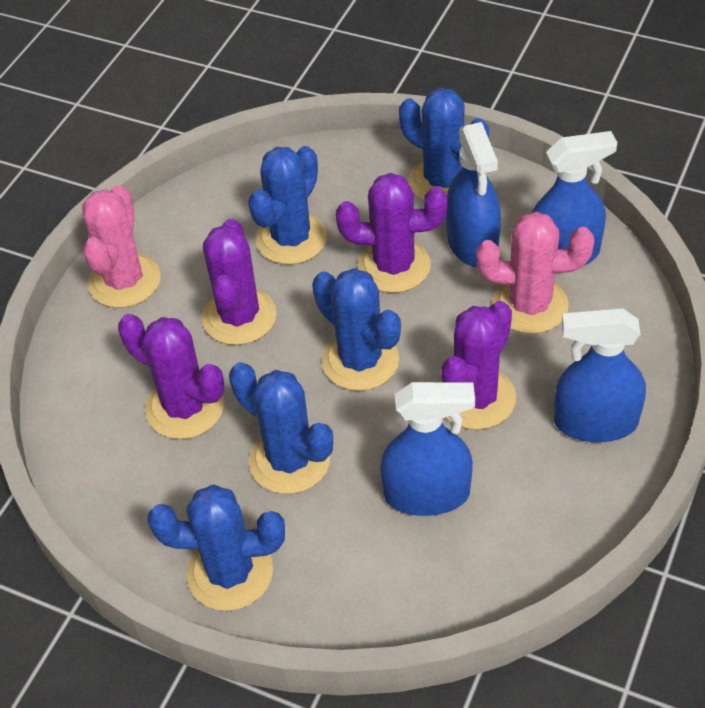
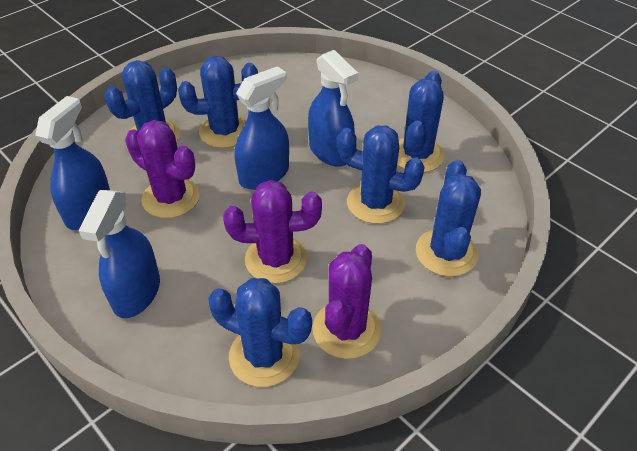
blue cactus: 5 -> 6
pink cactus: 2 -> 0
purple cactus: 4 -> 3

